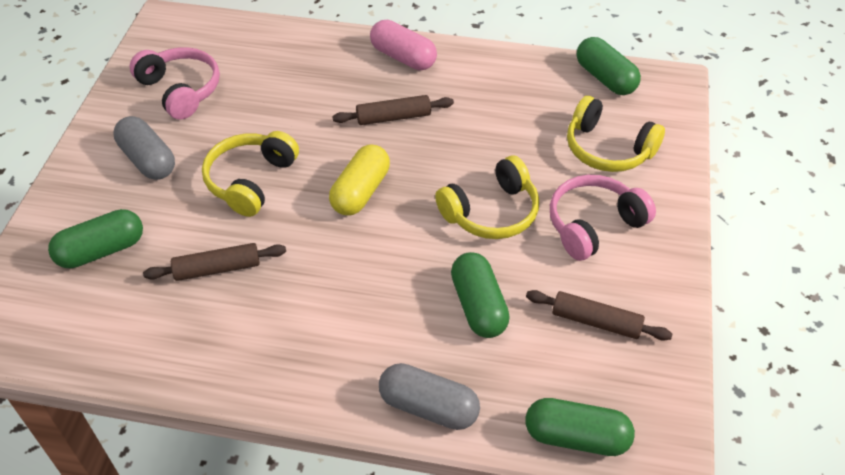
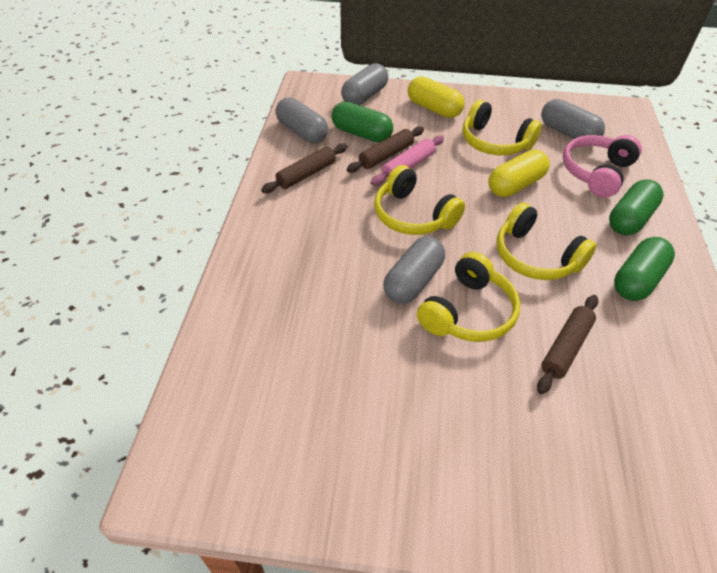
green capsule: 4 -> 3
grey capsule: 2 -> 4
pink capsule: 1 -> 0
pink headphones: 2 -> 1
pink rolling pin: 0 -> 1
yellow capsule: 1 -> 2
yellow headphones: 3 -> 4

